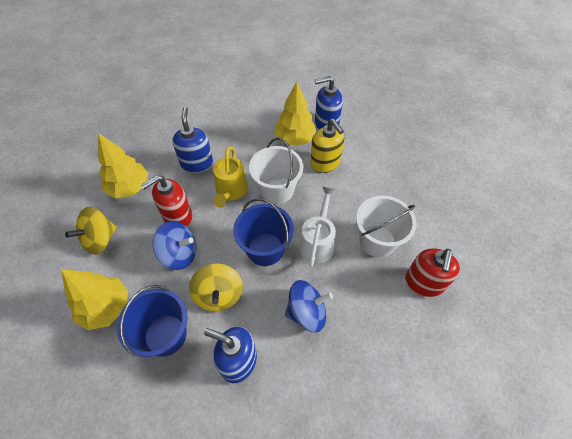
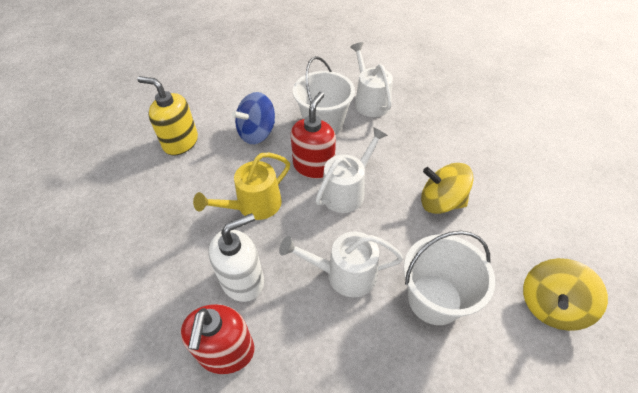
blue bucket: 2 -> 0
blue soap dispenser: 3 -> 0
blue spinning top: 2 -> 1
white soap dispenser: 0 -> 1
white watering can: 1 -> 3
yellow tree: 3 -> 0

